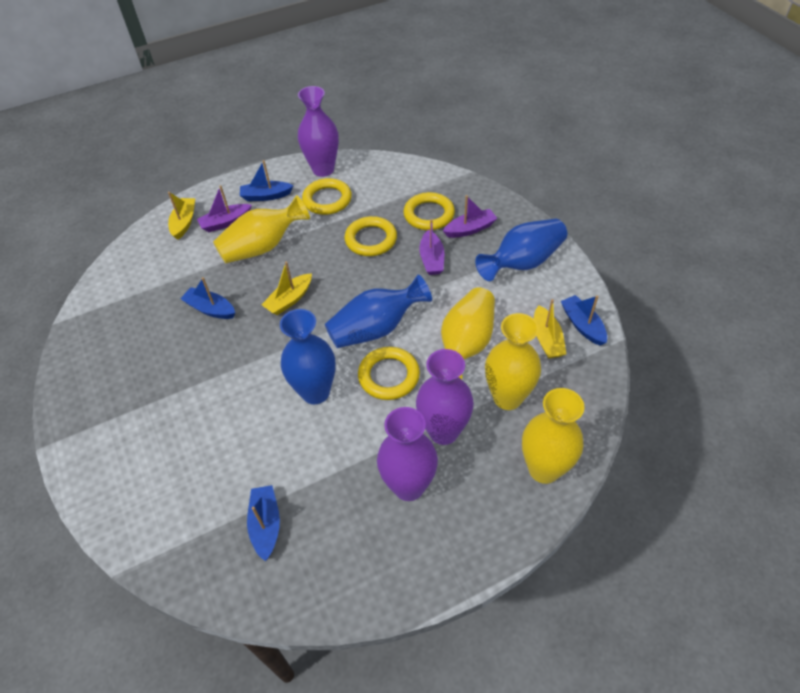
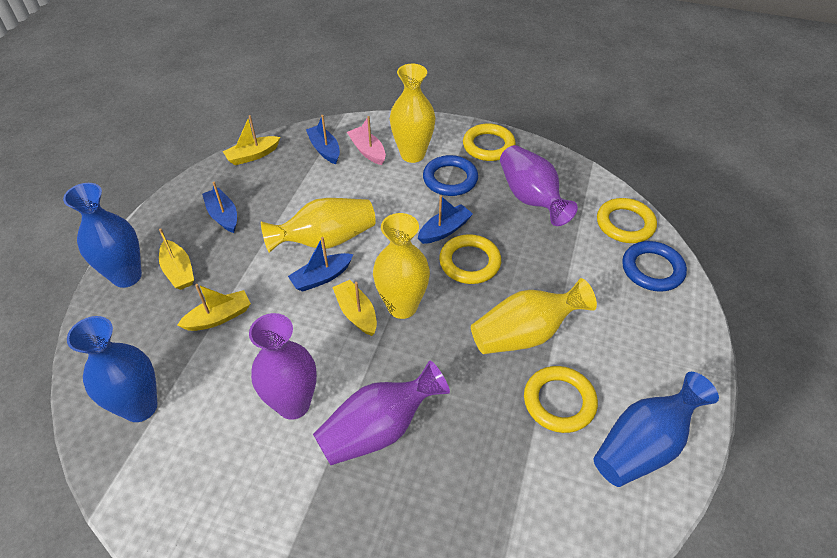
blue ring: 0 -> 2
pink boat: 0 -> 1
purple boat: 3 -> 0
yellow boat: 3 -> 4

